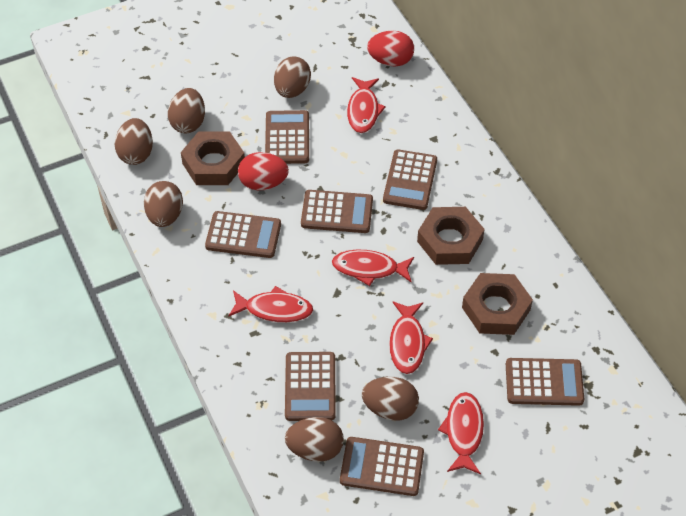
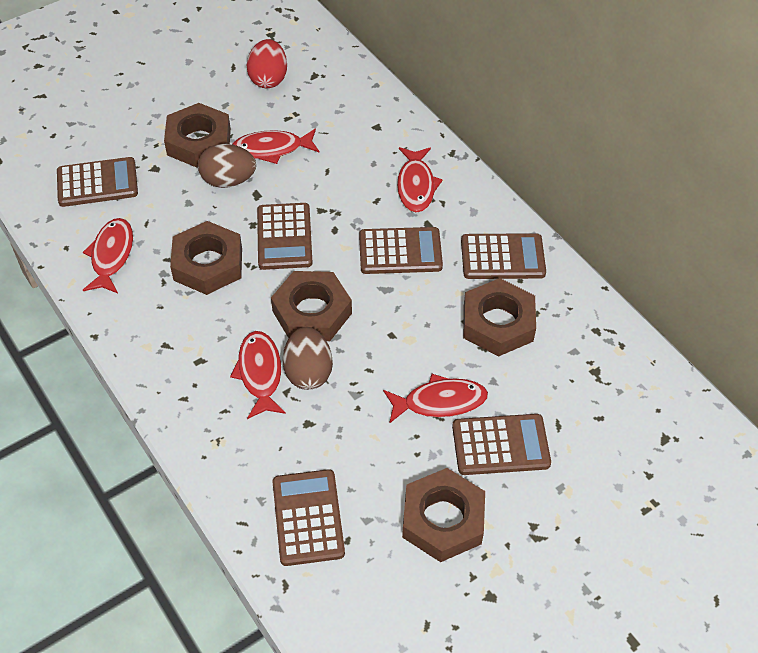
brown calculator: 7 -> 6
brown egg: 6 -> 2
brown nut: 3 -> 5
red egg: 2 -> 1

